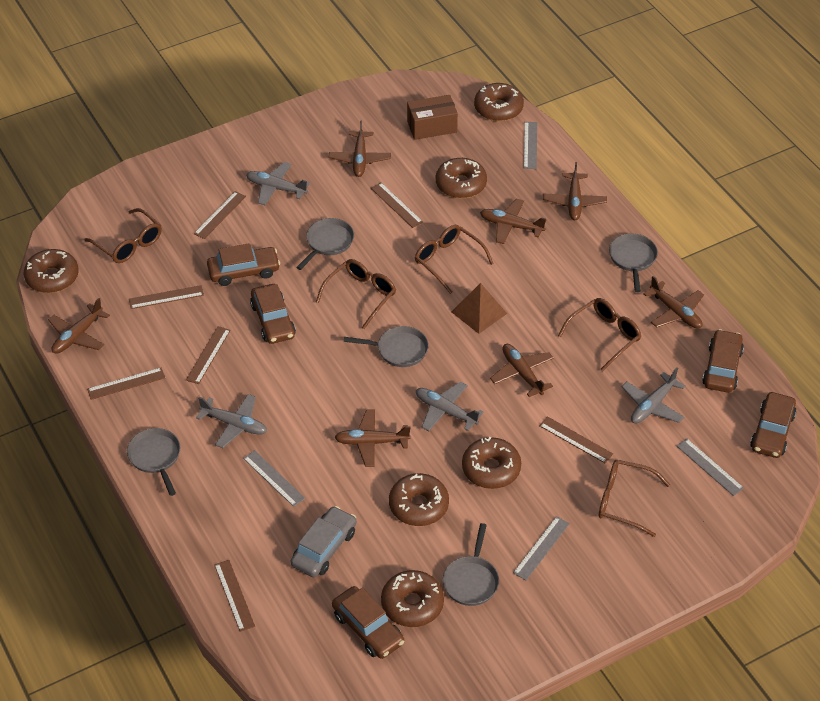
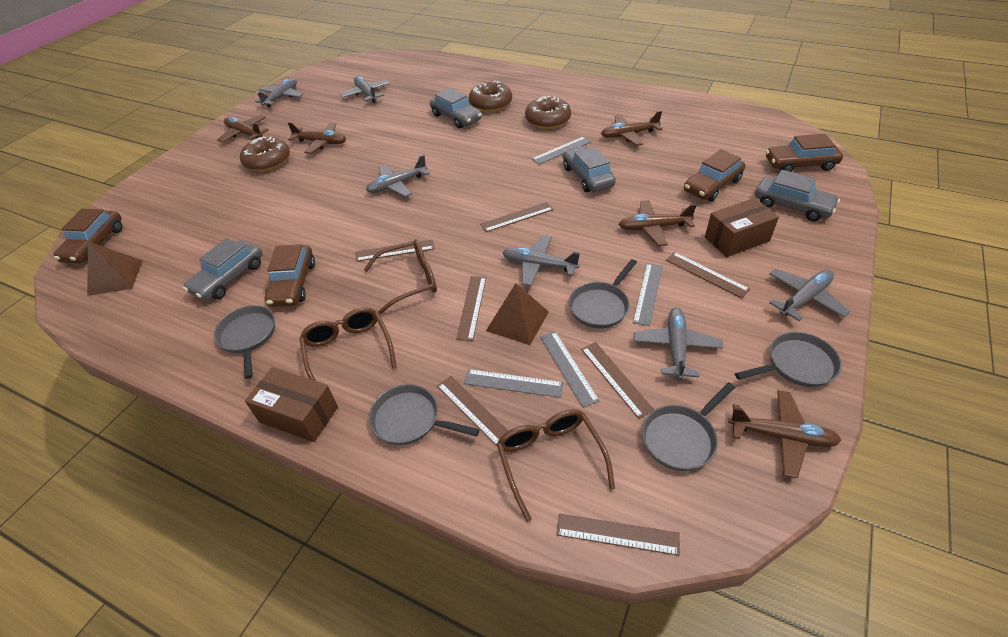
brown box: 1 -> 2
brown car: 5 -> 4
brown donut: 6 -> 3
brown glasses: 5 -> 3
brown plane: 7 -> 5
brown pyramid: 1 -> 2
grey car: 1 -> 4
grey plane: 4 -> 6

